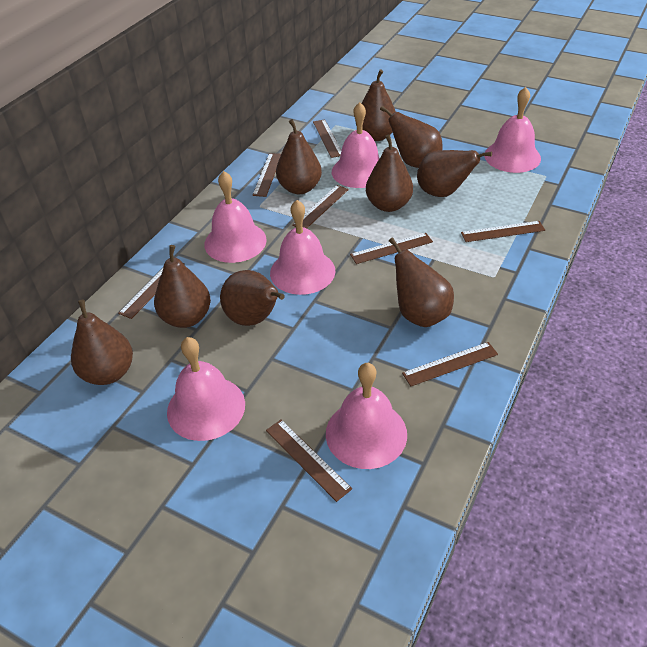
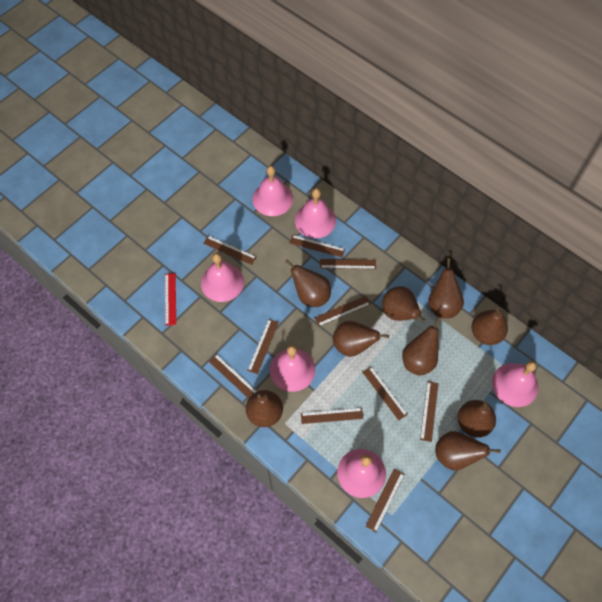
brown ruler: 8 -> 10
red ruler: 0 -> 1

